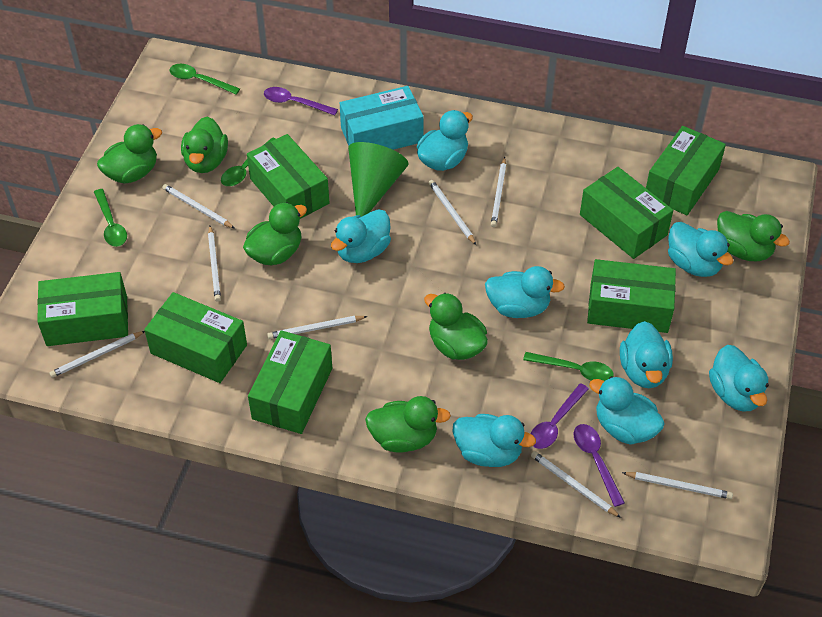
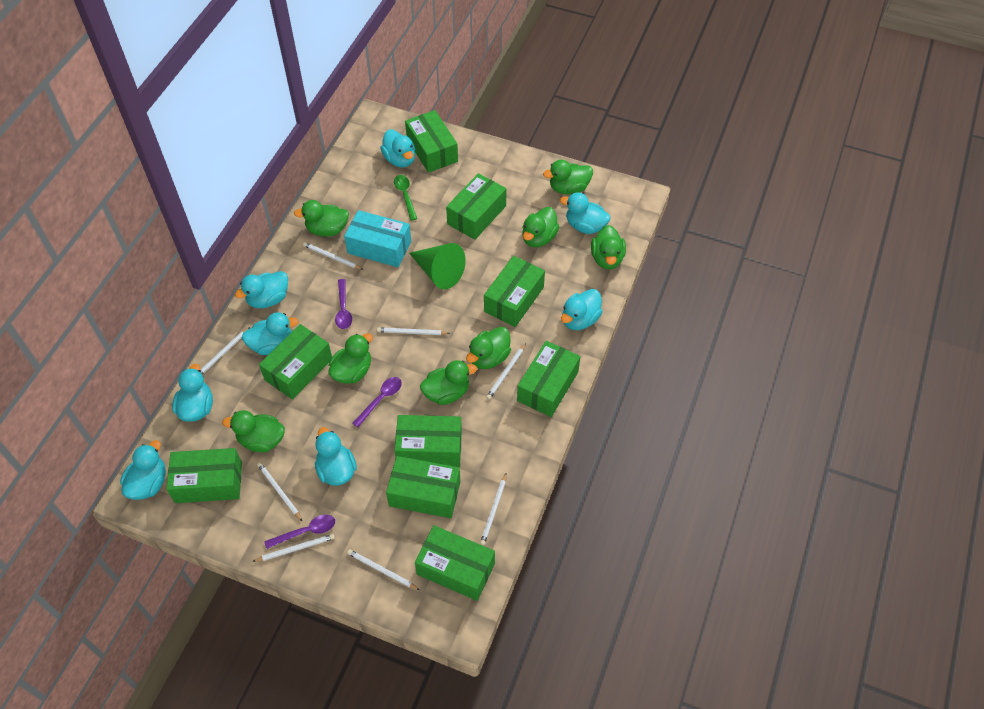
green box: 7 -> 9
green duck: 6 -> 8
green spoon: 4 -> 1

